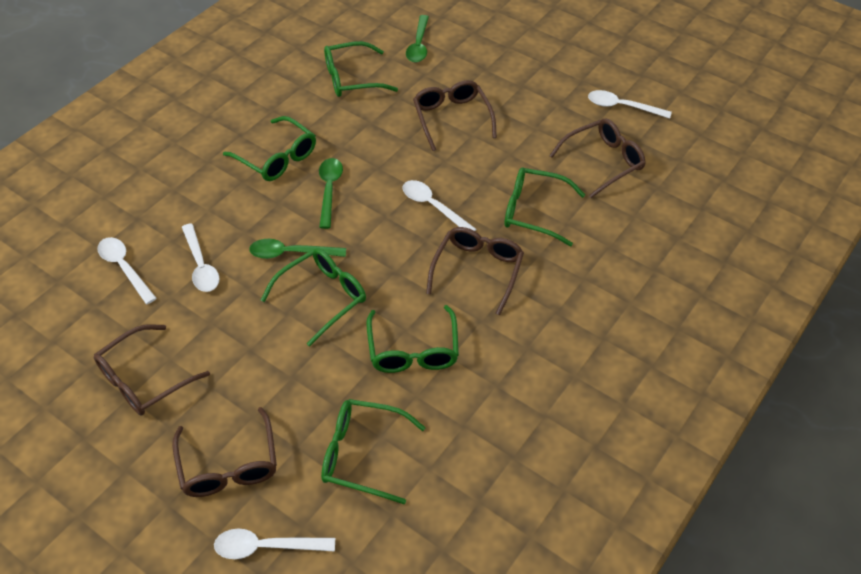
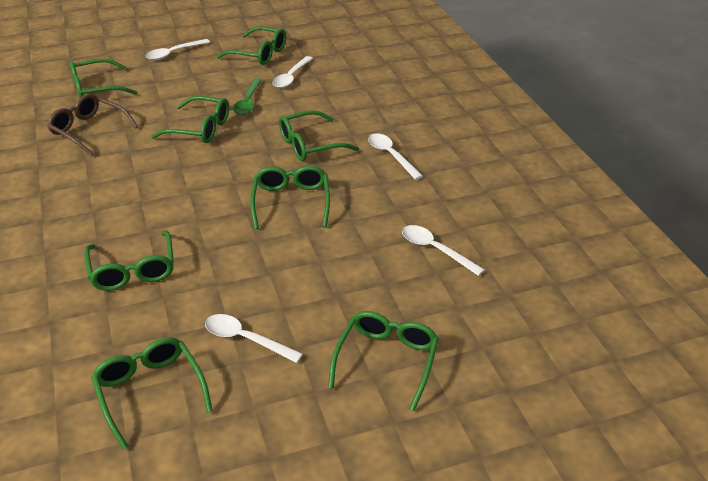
brown glasses: 5 -> 1
green glasses: 6 -> 8
green spoon: 3 -> 1

